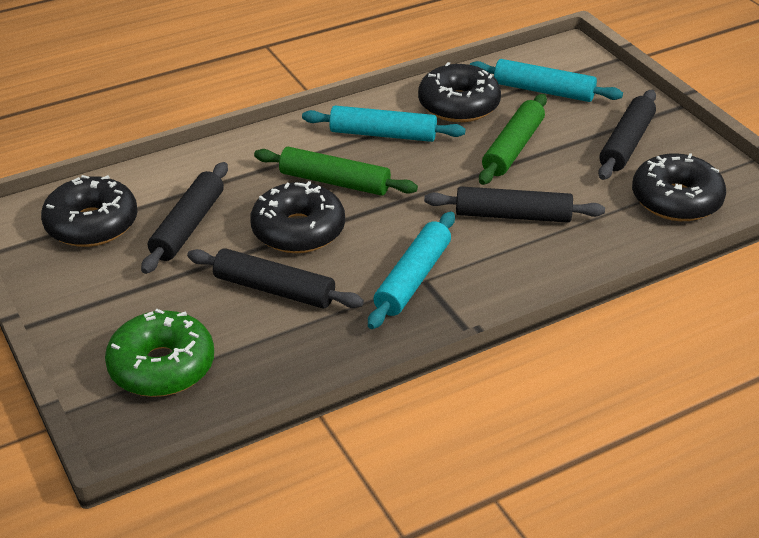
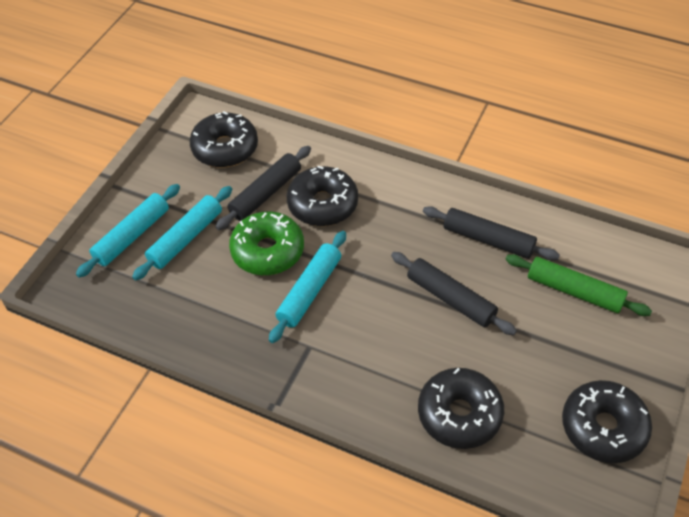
black rolling pin: 4 -> 3
green rolling pin: 2 -> 1

